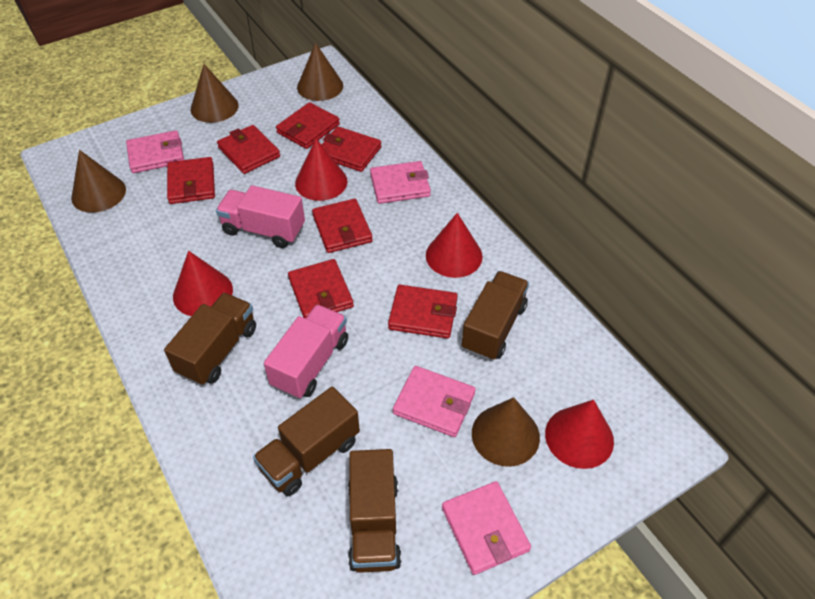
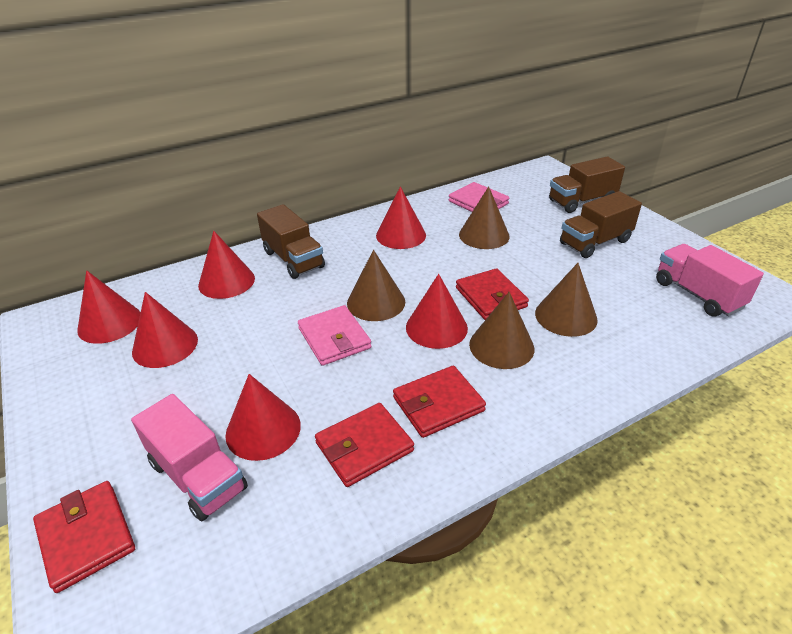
brown truck: 4 -> 3
pink wallet: 4 -> 2
red cone: 4 -> 6
red wallet: 7 -> 4

